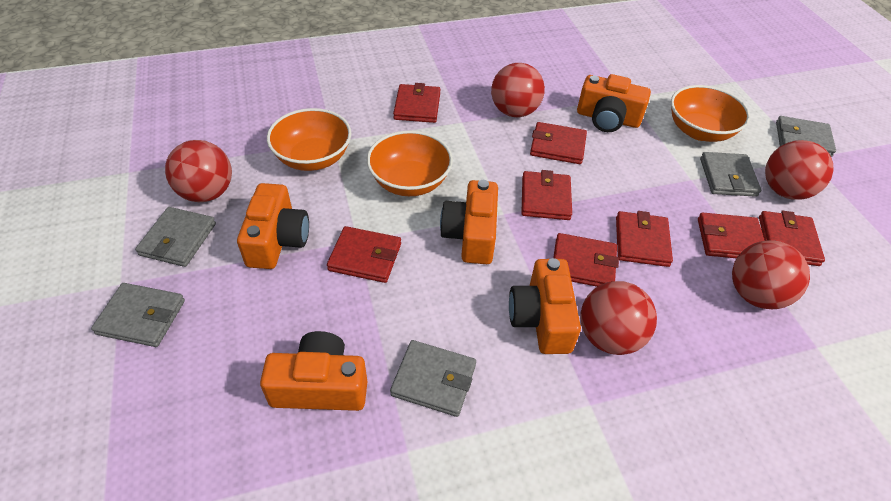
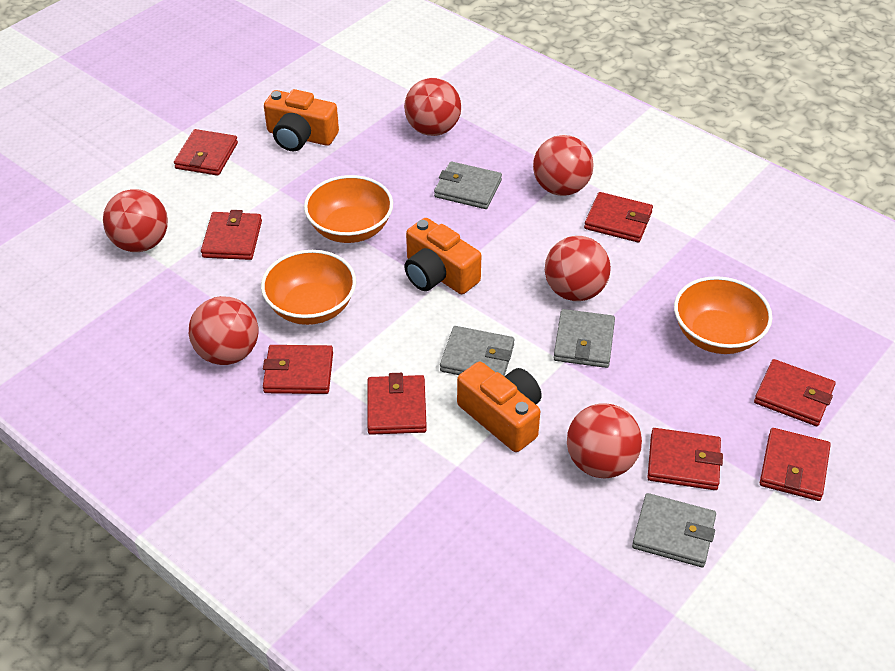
grey wallet: 5 -> 4
orange camera: 5 -> 3
red ball: 5 -> 6

